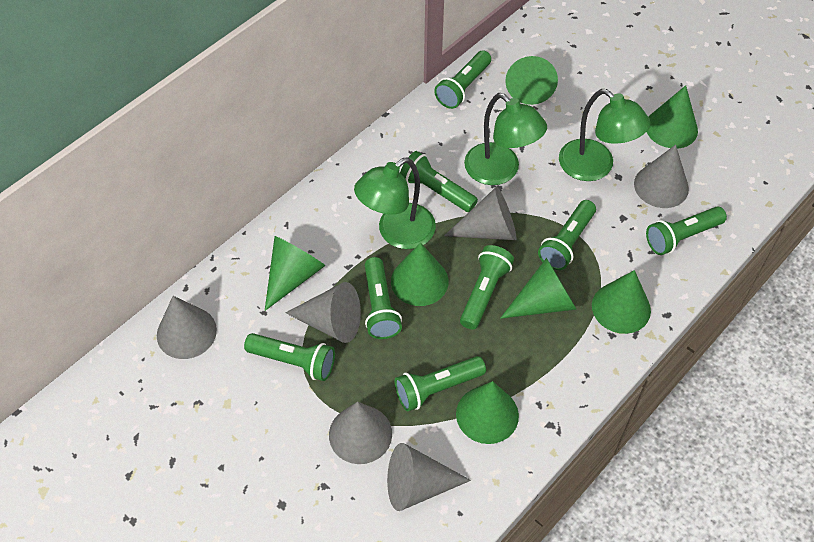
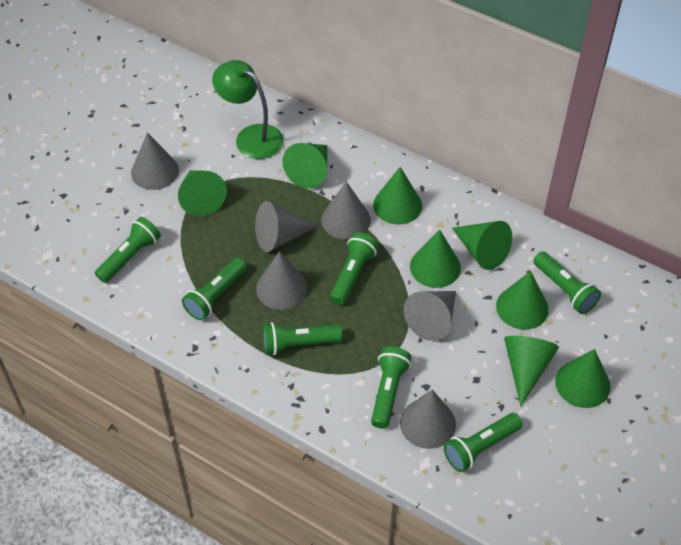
green cone: 7 -> 8
green flashlight: 8 -> 7
green lamp: 3 -> 1

